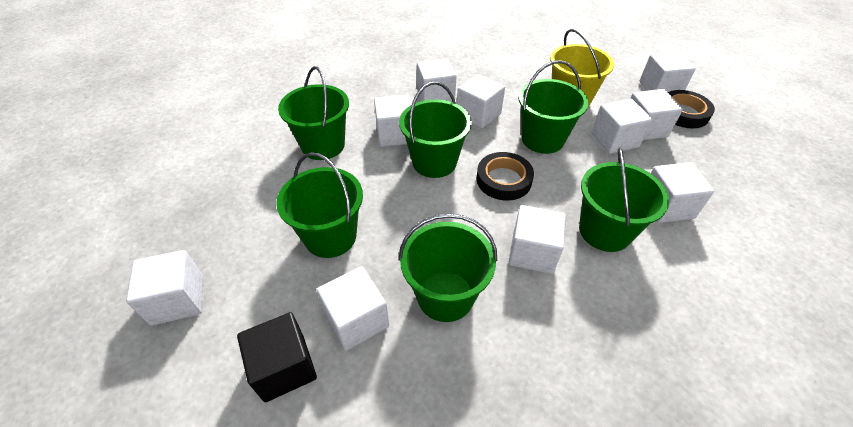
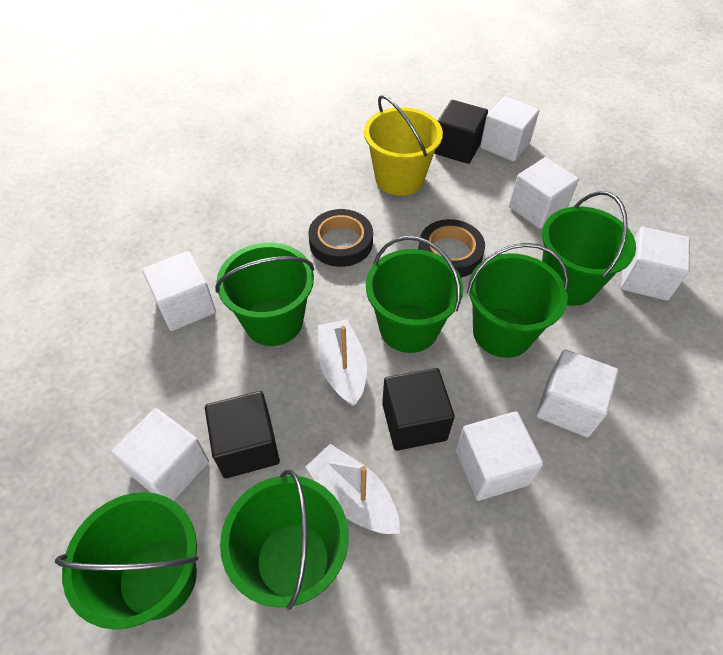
black cube: 1 -> 3
white boat: 0 -> 2
white cube: 10 -> 7

